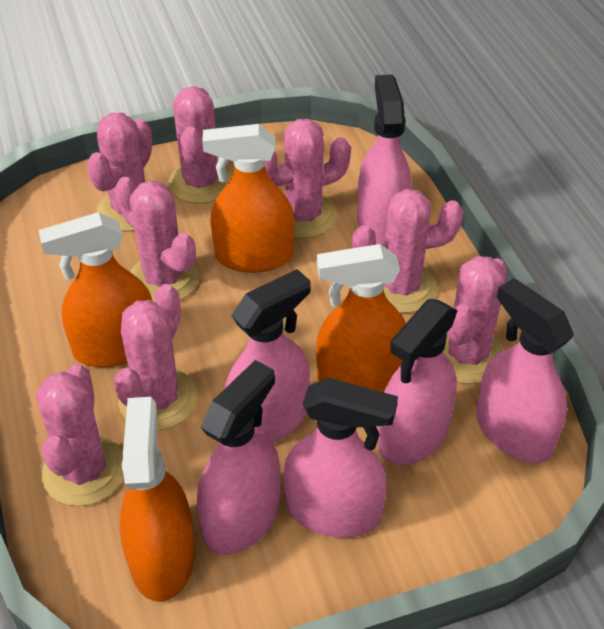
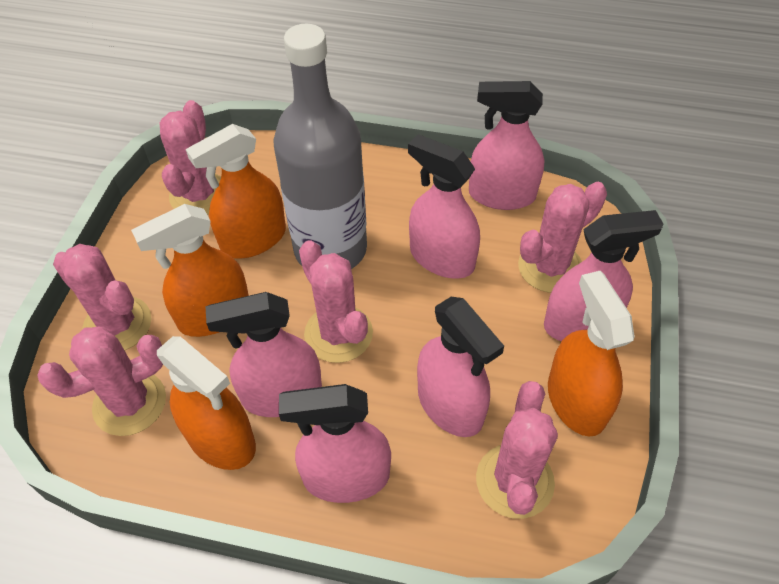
grey bottle: 0 -> 1
pink cactus: 8 -> 6

